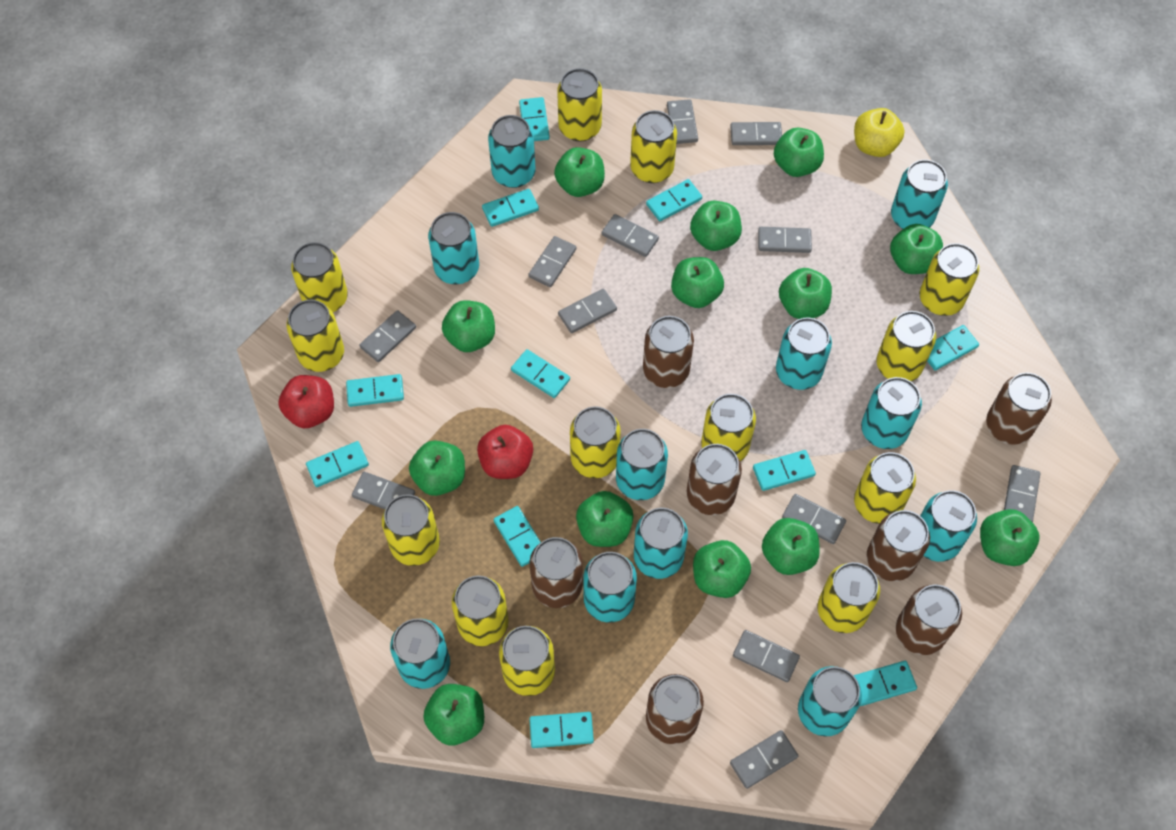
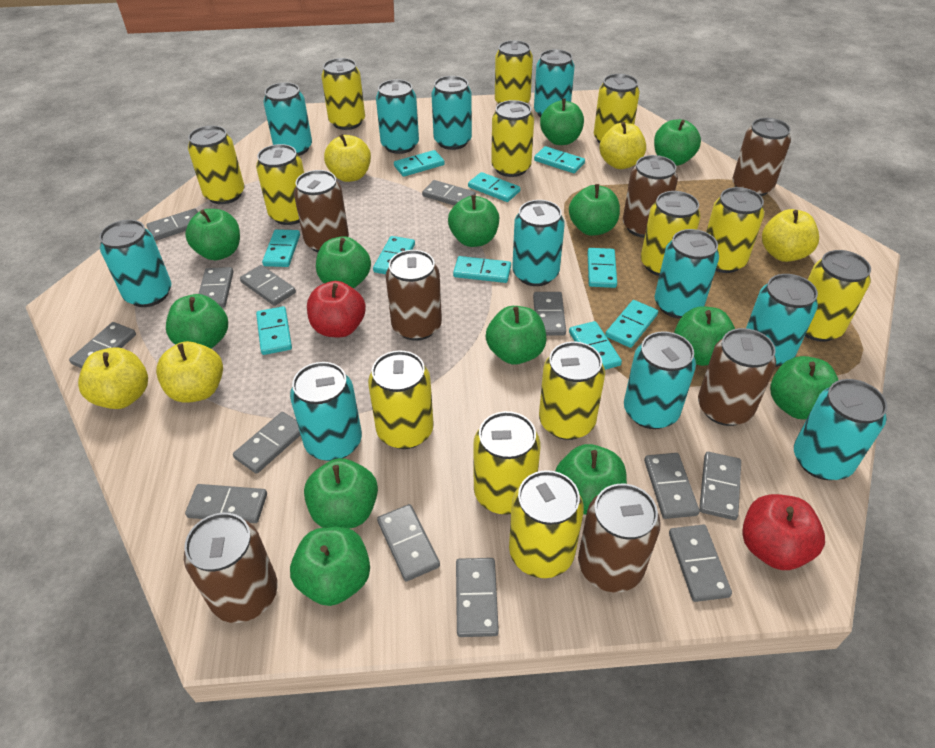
grey domino: 12 -> 13
turquoise domino: 11 -> 10
yellow apple: 1 -> 5

